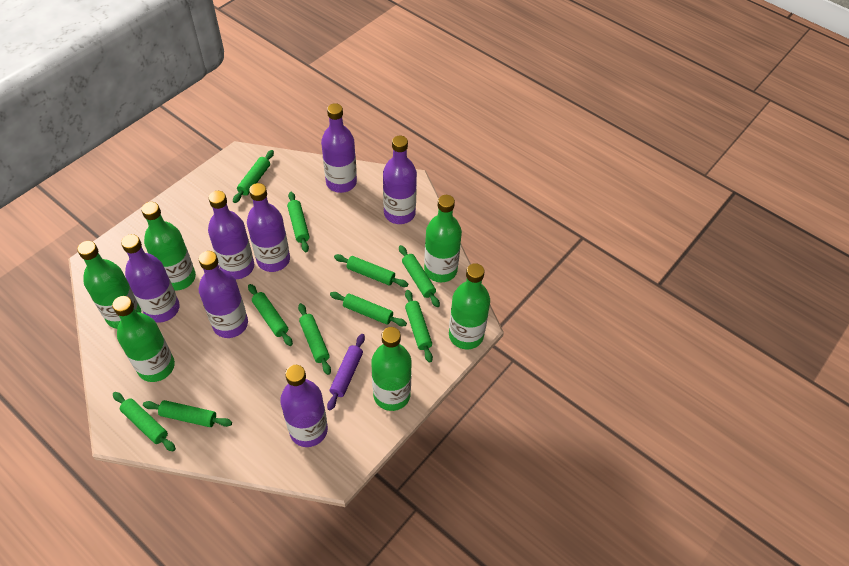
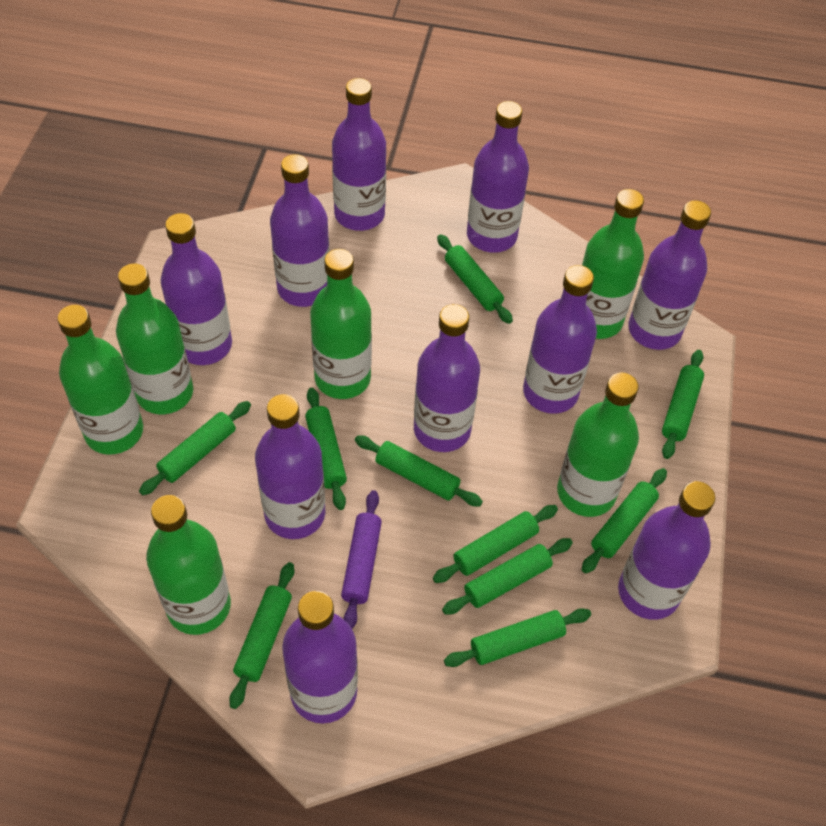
purple bottle: 7 -> 10

